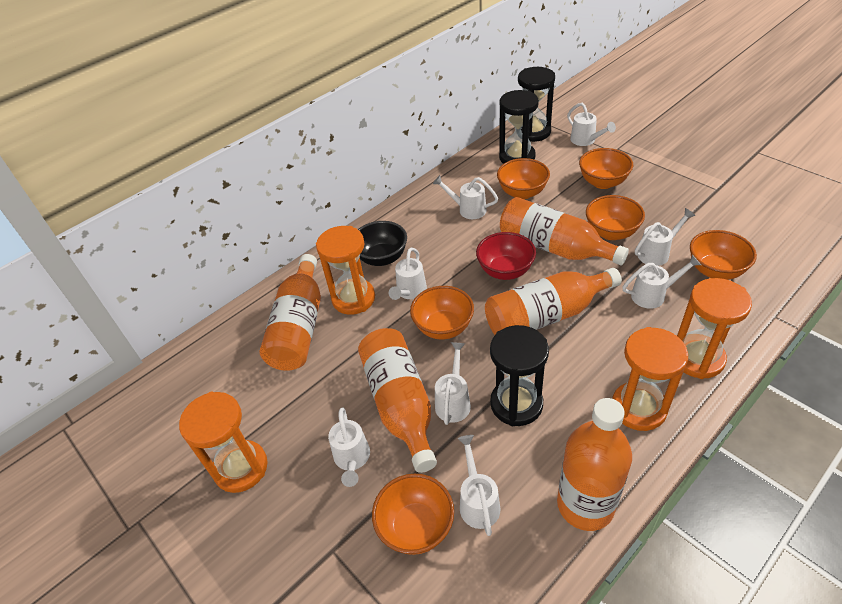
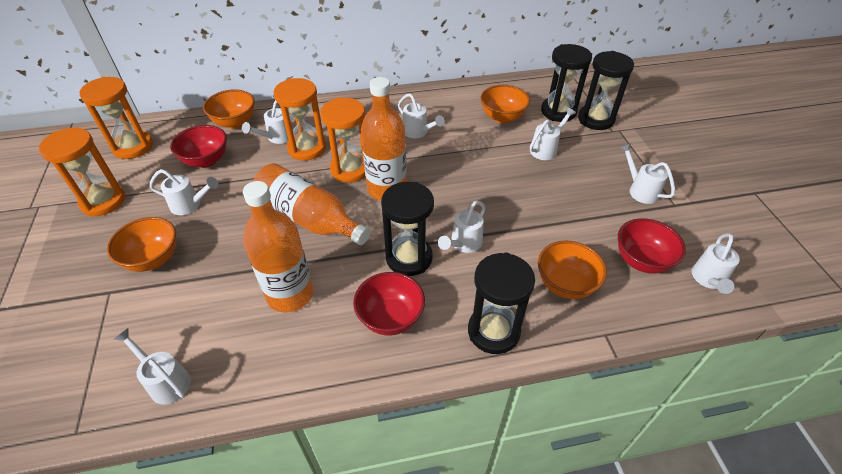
black bowl: 1 -> 0
black hourglass: 3 -> 4
orange bottle: 5 -> 3
orange bowl: 6 -> 4
red bowl: 1 -> 3

